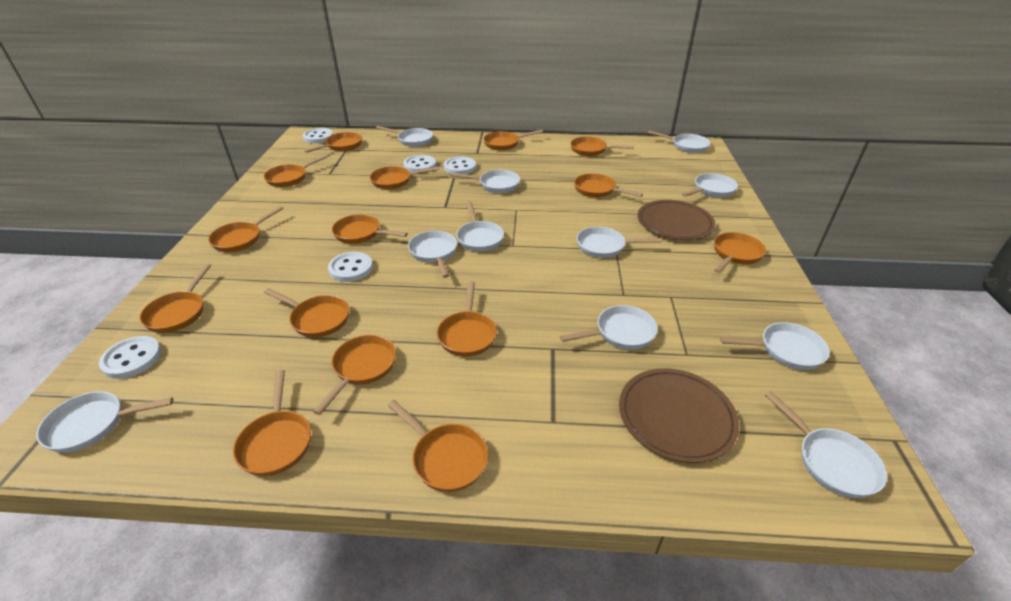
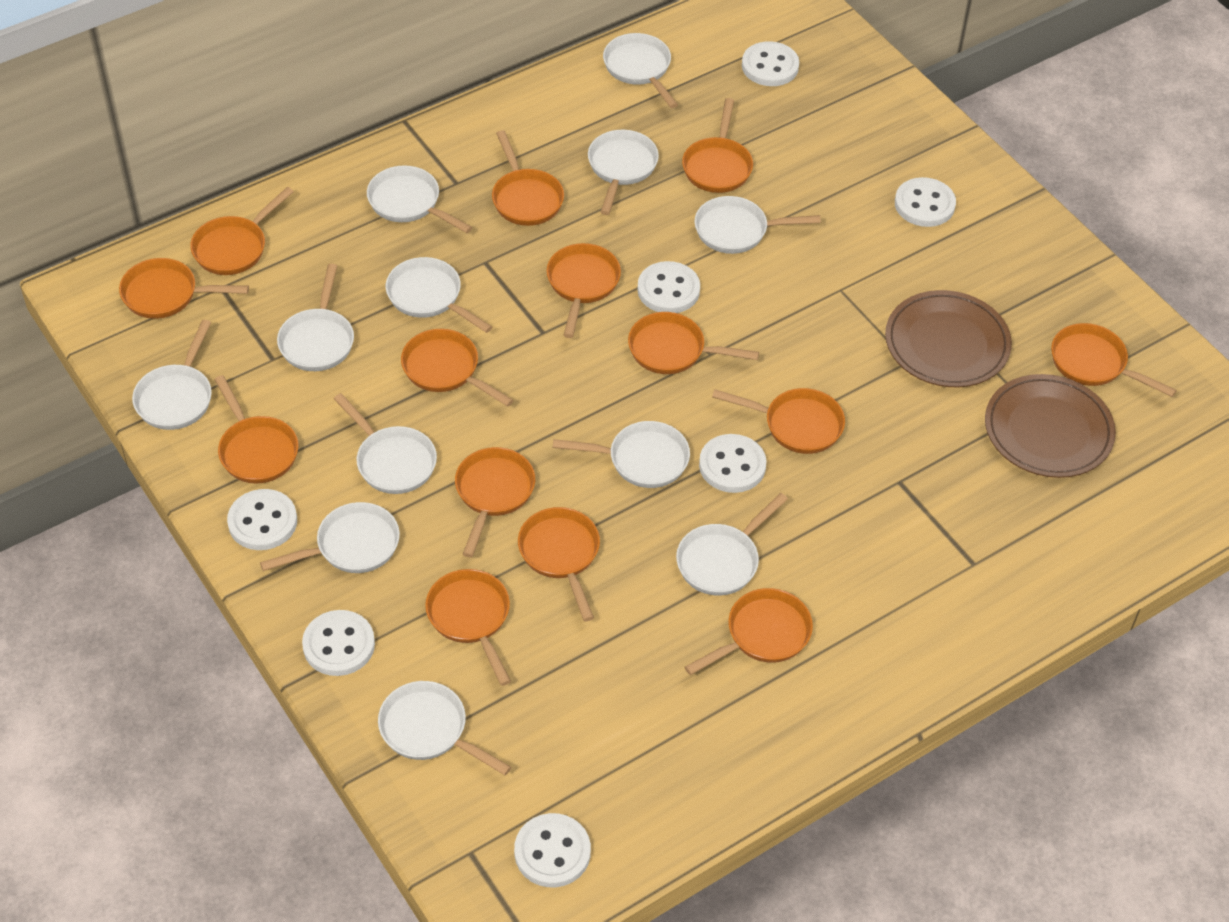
orange pan: 15 -> 14
white button: 5 -> 7
white pan: 11 -> 12

